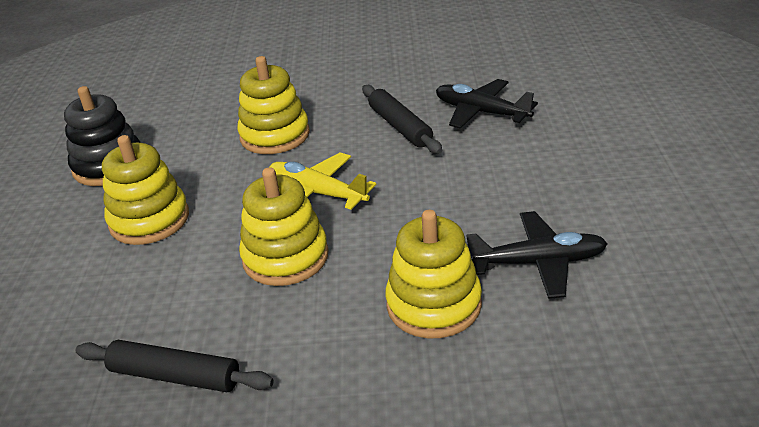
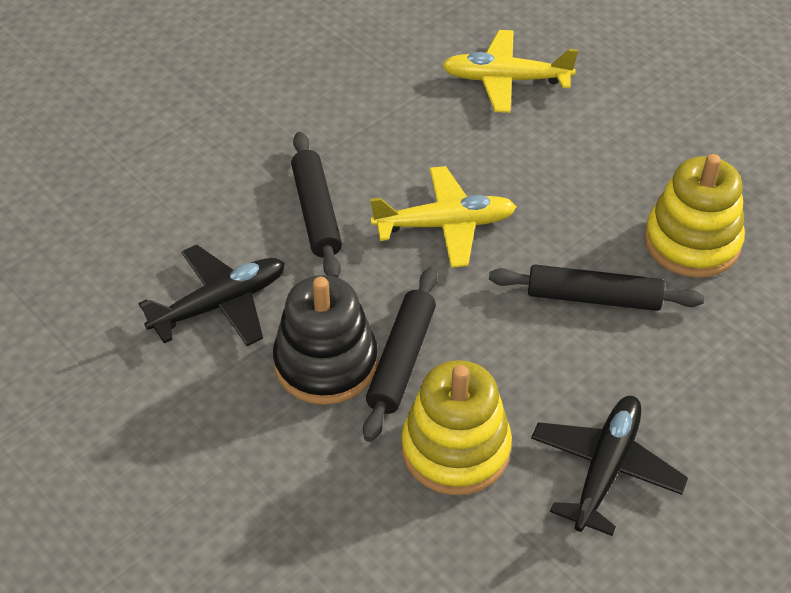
black rolling pin: 2 -> 3
yellow plane: 1 -> 2
yellow stacking toy: 4 -> 2

